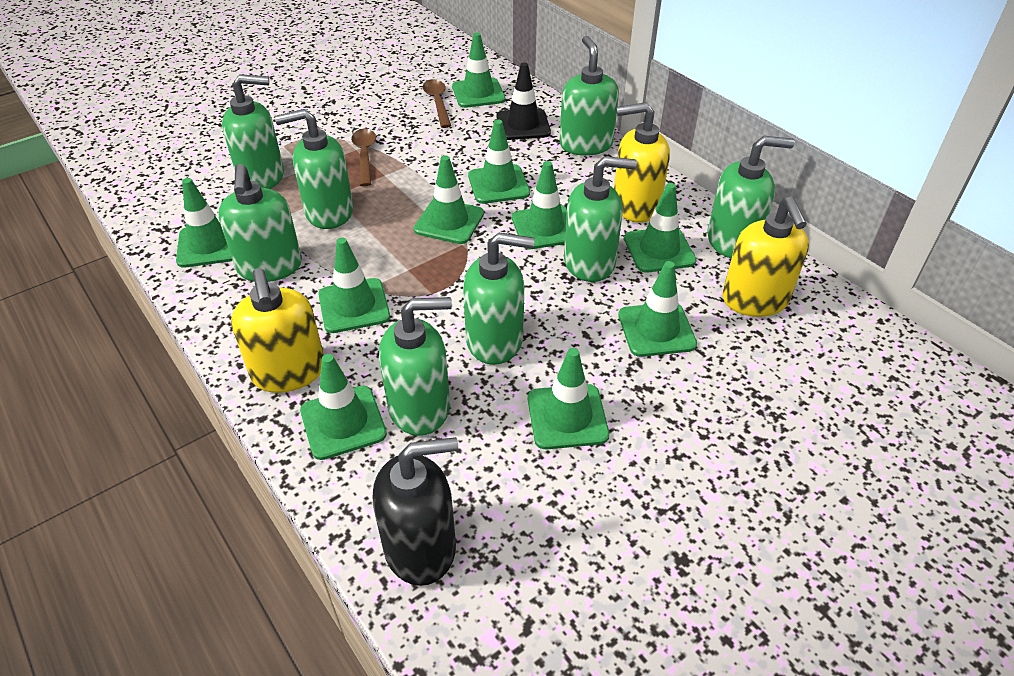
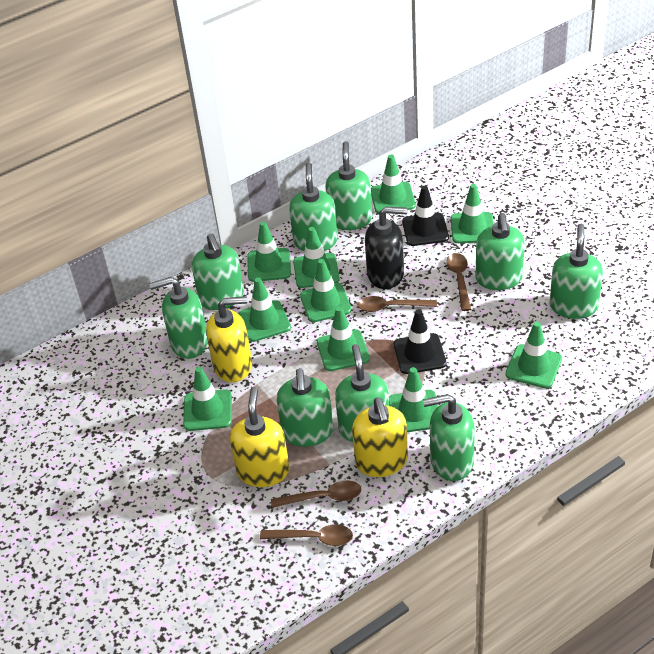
black traffic cone: 1 -> 2
brown spoon: 2 -> 4
green soap dispenser: 8 -> 9

